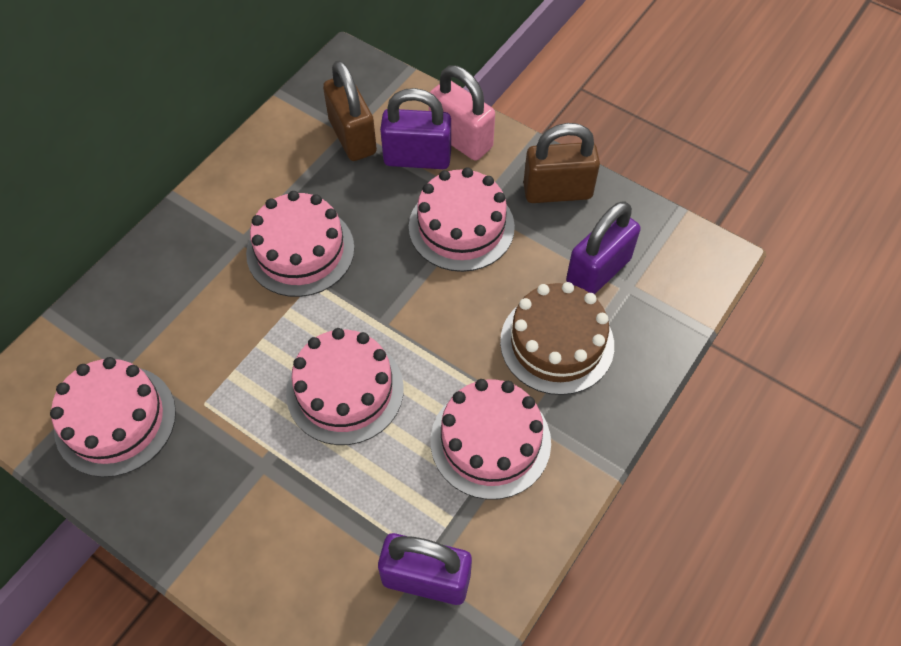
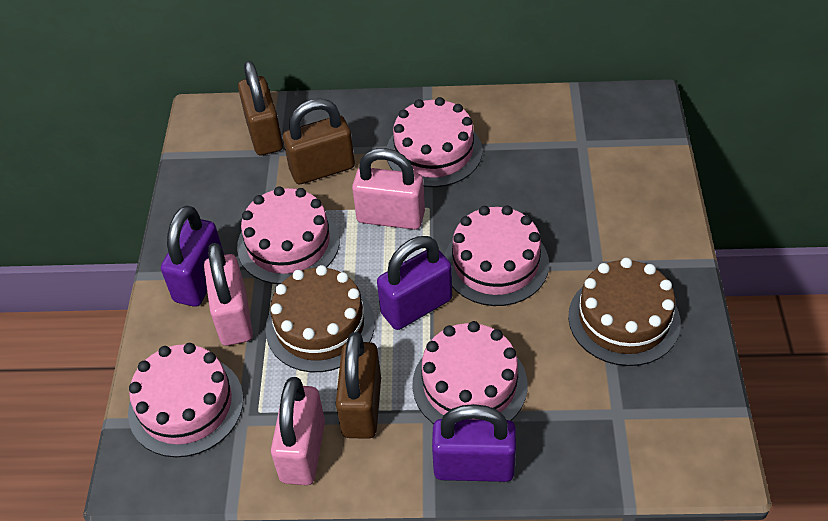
brown cake: 1 -> 2
brown padlock: 2 -> 3
pink padlock: 1 -> 3

